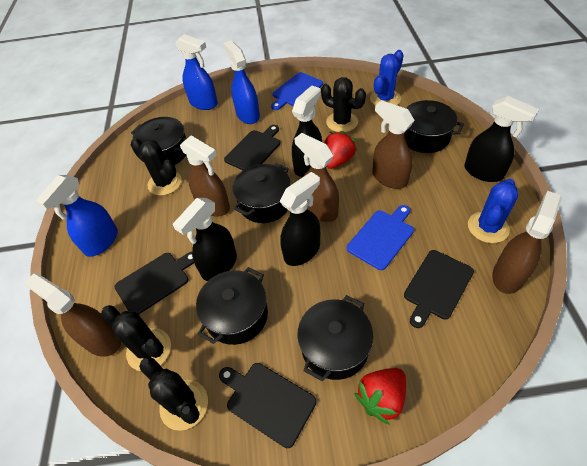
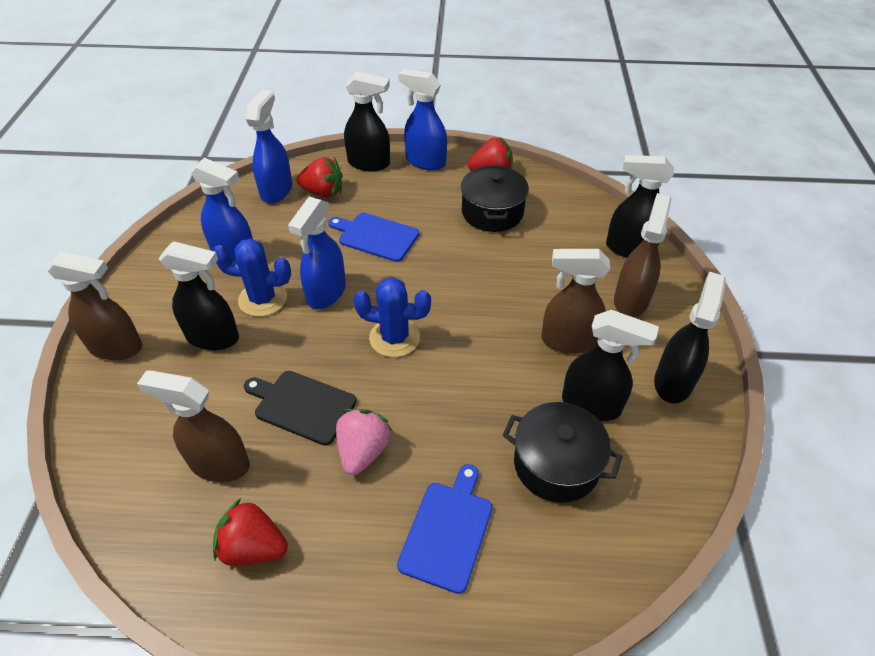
black cactus: 4 -> 0
black cutting board: 4 -> 1
black pot: 5 -> 2
black spray bottle: 4 -> 5
blue spray bottle: 3 -> 4
brown spray bottle: 5 -> 4
pink strawberry: 0 -> 1
red strawberry: 2 -> 3

